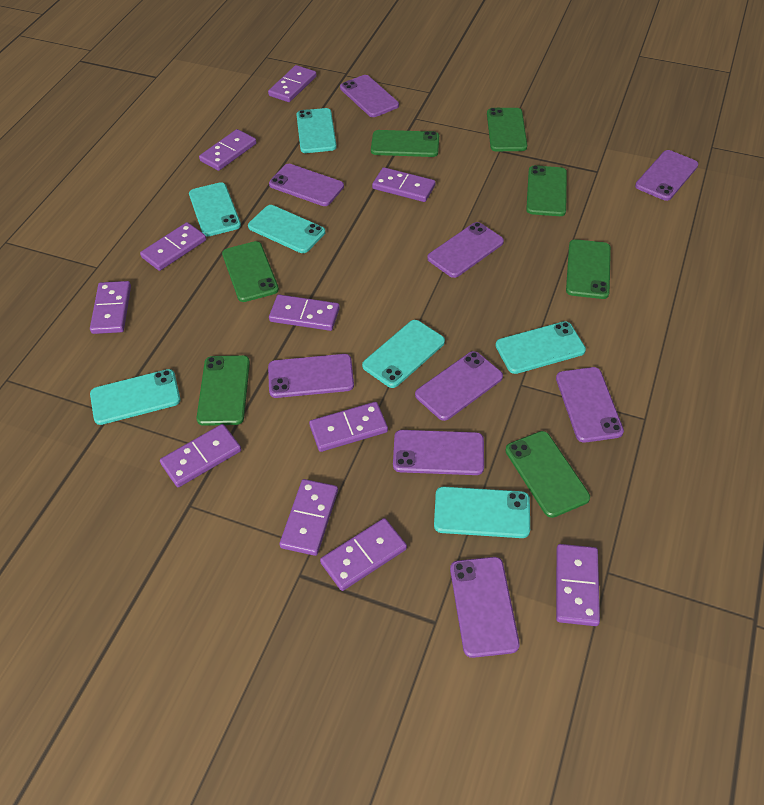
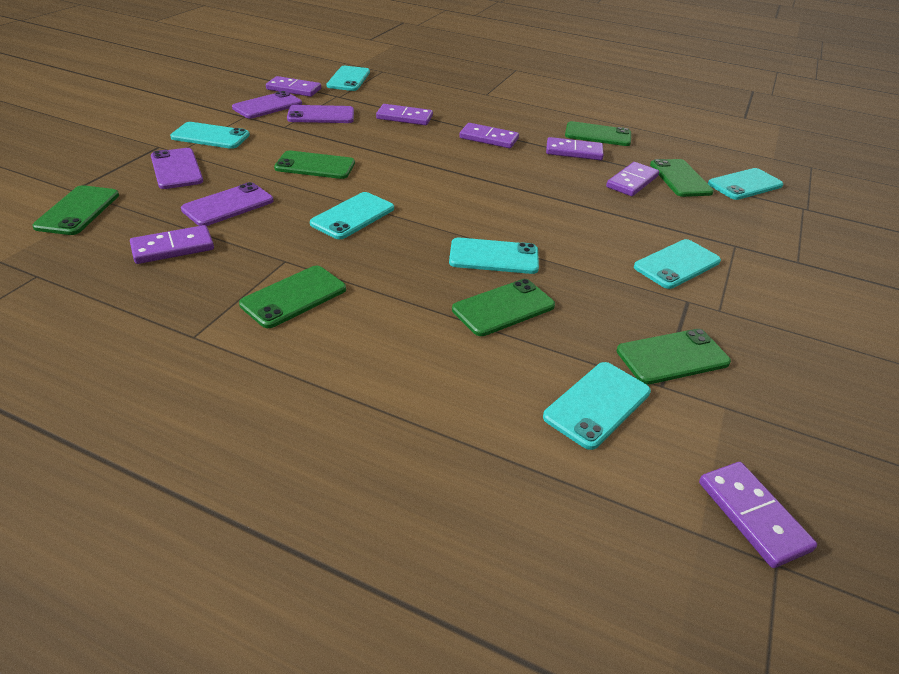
purple domino: 11 -> 7
purple phone: 9 -> 4

